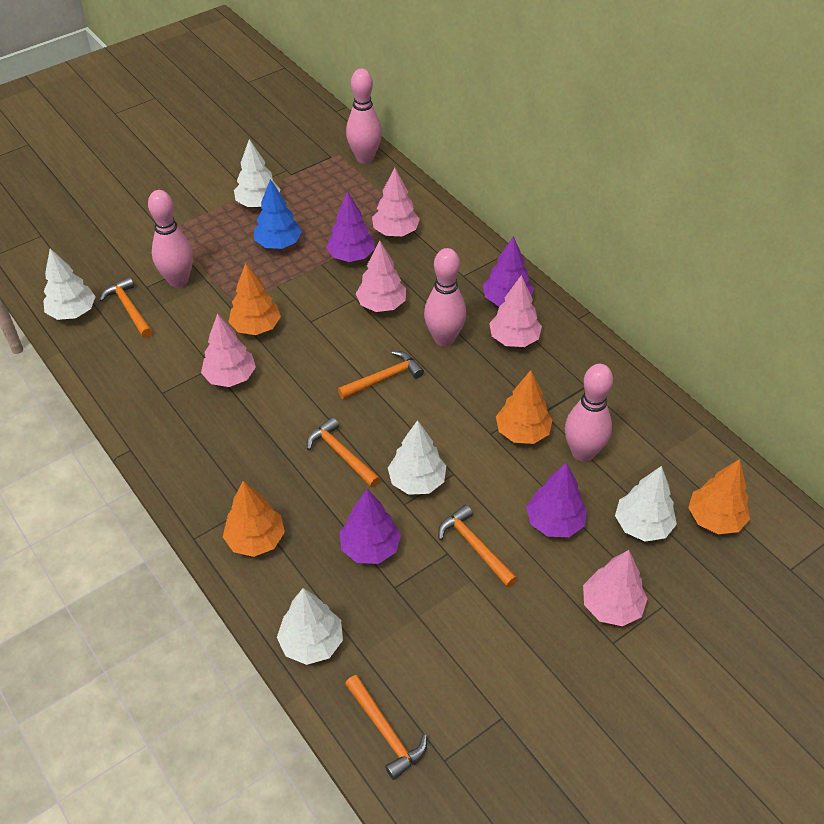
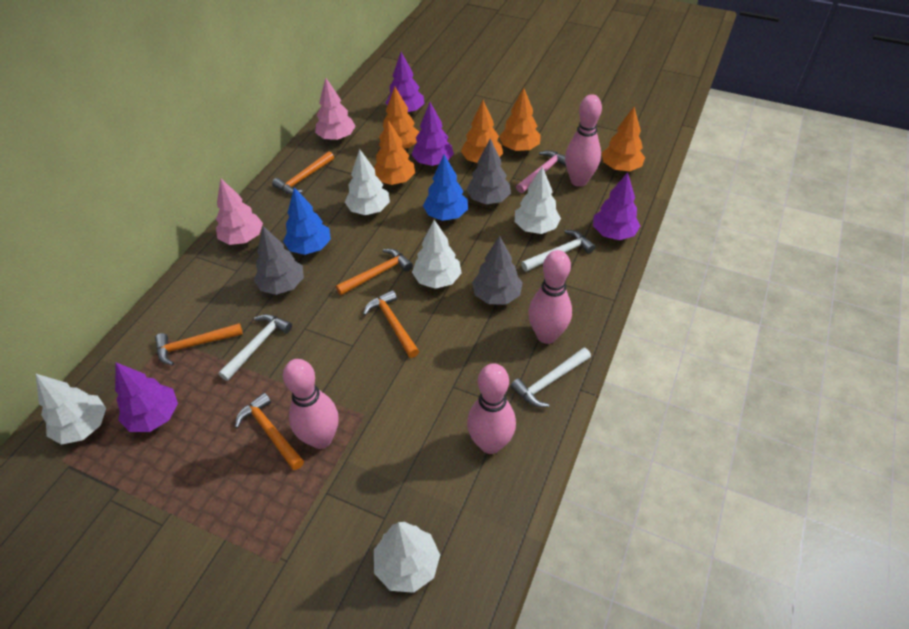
blue tree: 1 -> 2
grey tree: 0 -> 3
orange tree: 4 -> 5
pink hammer: 0 -> 1
pink tree: 5 -> 2
white hammer: 0 -> 3

